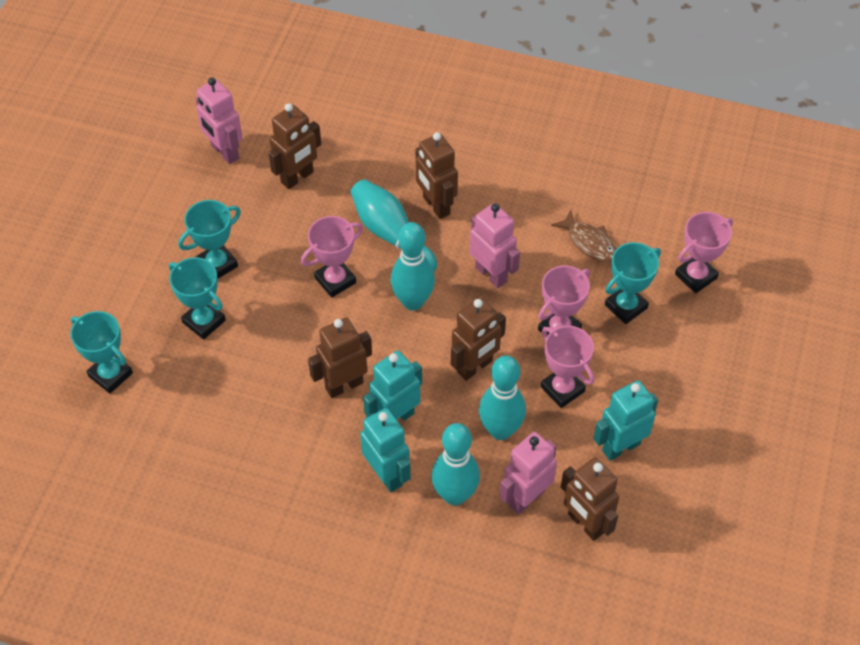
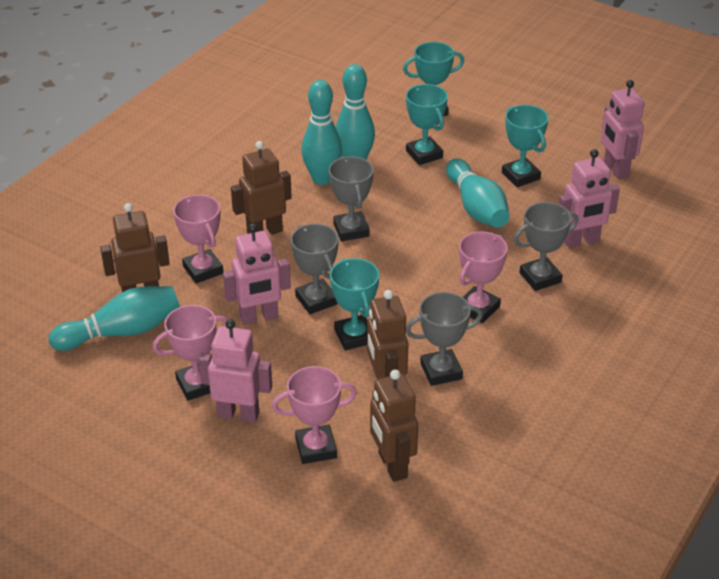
brown fish: 1 -> 0
brown robot: 5 -> 4
grey trophy: 0 -> 4
pink robot: 3 -> 4
turquoise robot: 3 -> 0

